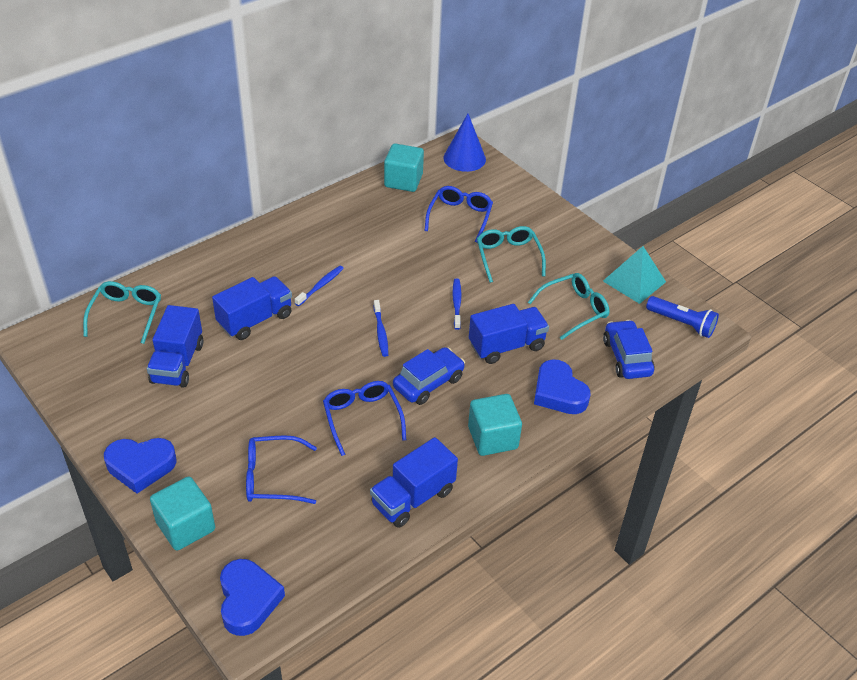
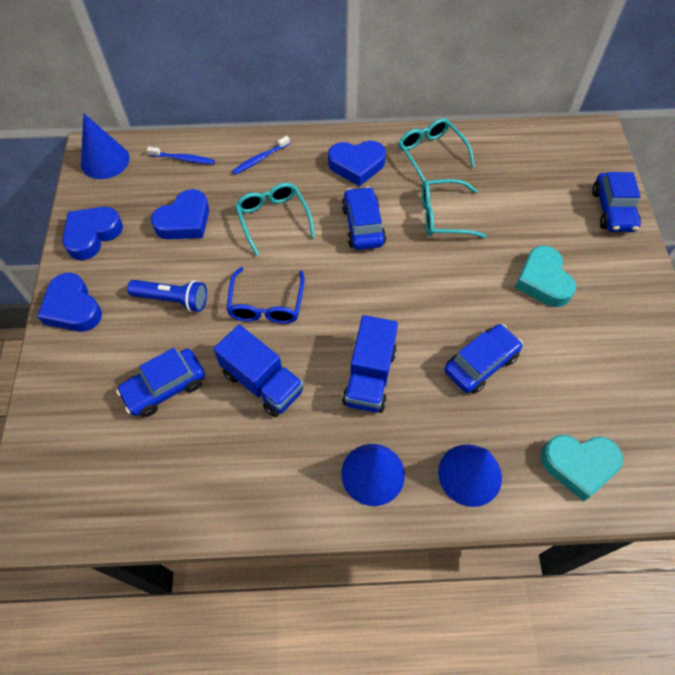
blue car: 2 -> 4
blue cone: 1 -> 3
blue glasses: 3 -> 1
blue heart: 3 -> 4
blue toothbrush: 3 -> 2
blue truck: 4 -> 2
turquoise cube: 3 -> 0
turquoise heart: 0 -> 2
turquoise pyramid: 1 -> 0

